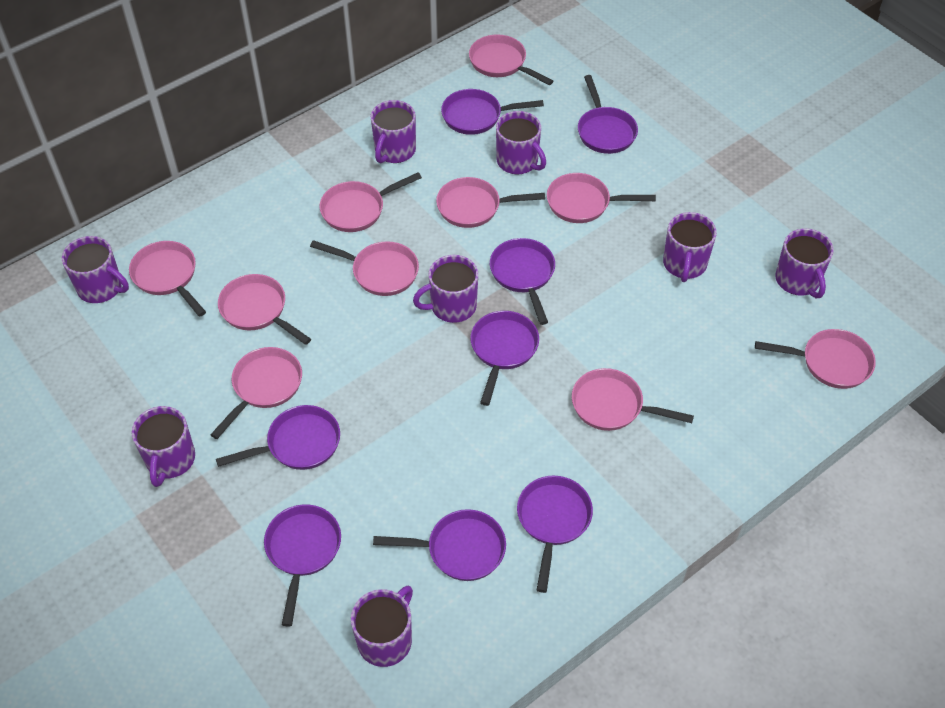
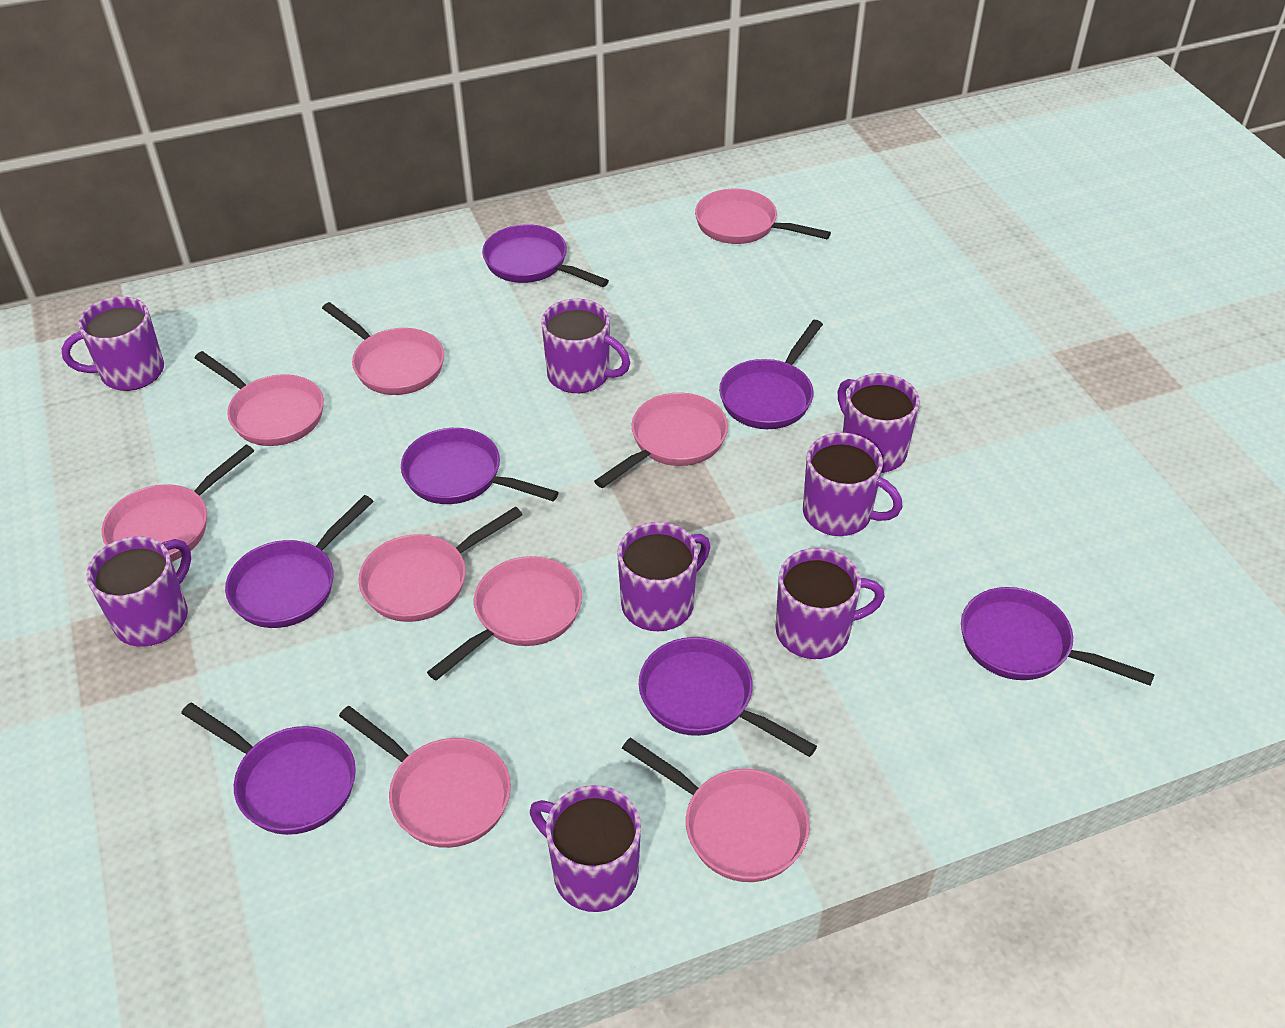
pink pan: 10 -> 9
purple pan: 8 -> 7

